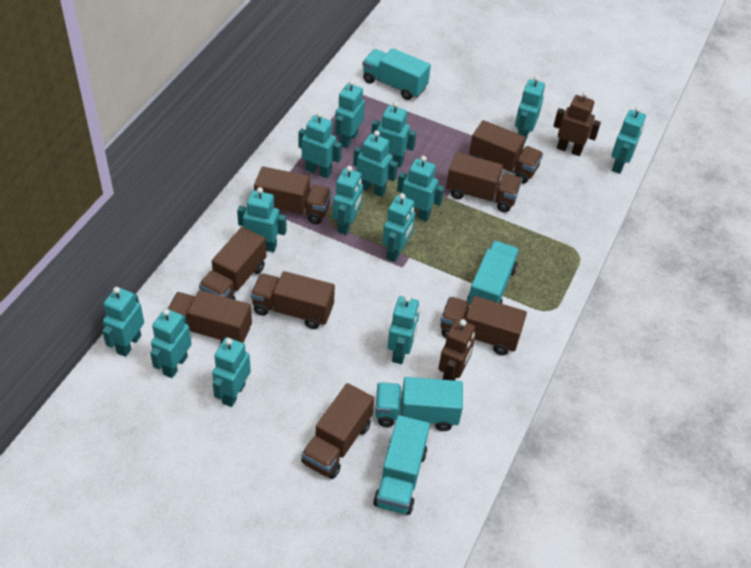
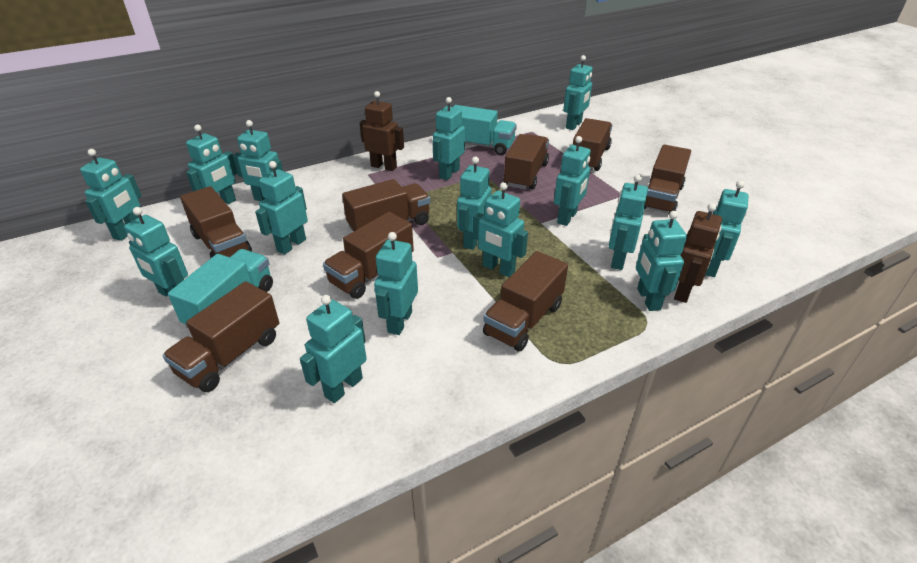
turquoise robot: 14 -> 15
turquoise truck: 4 -> 2

